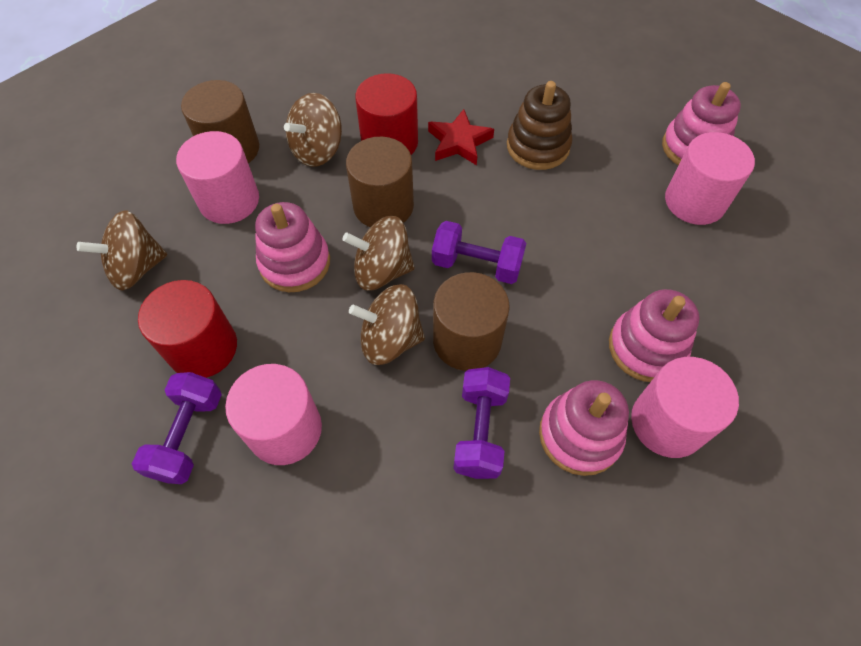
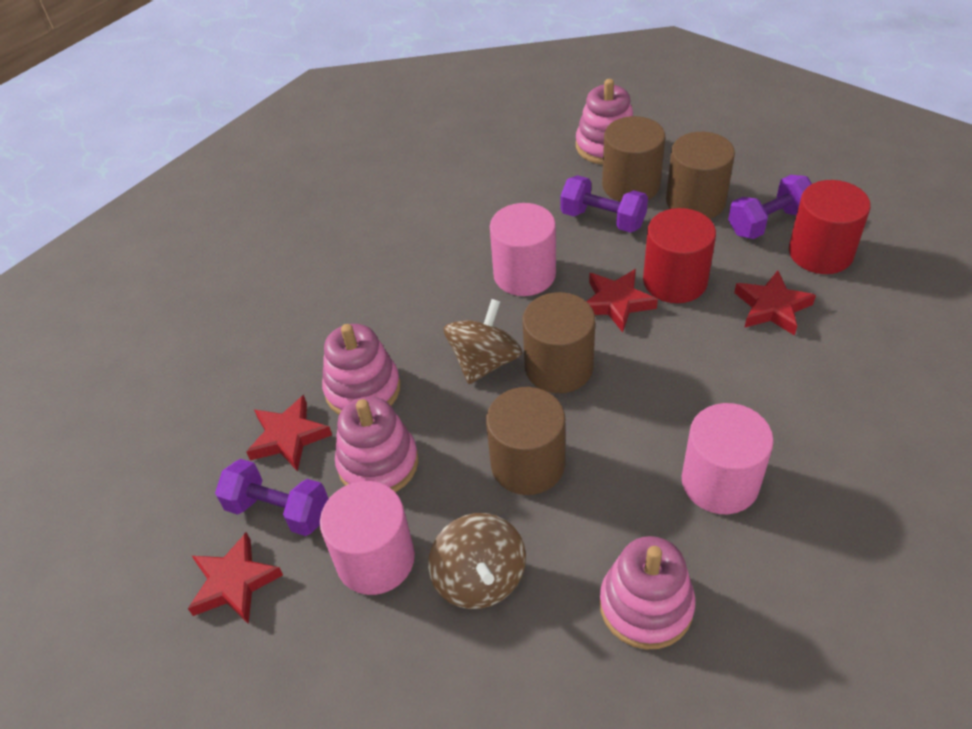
brown cylinder: 3 -> 4
brown spinning top: 4 -> 2
brown stacking toy: 1 -> 0
pink cylinder: 4 -> 3
red star: 1 -> 4

